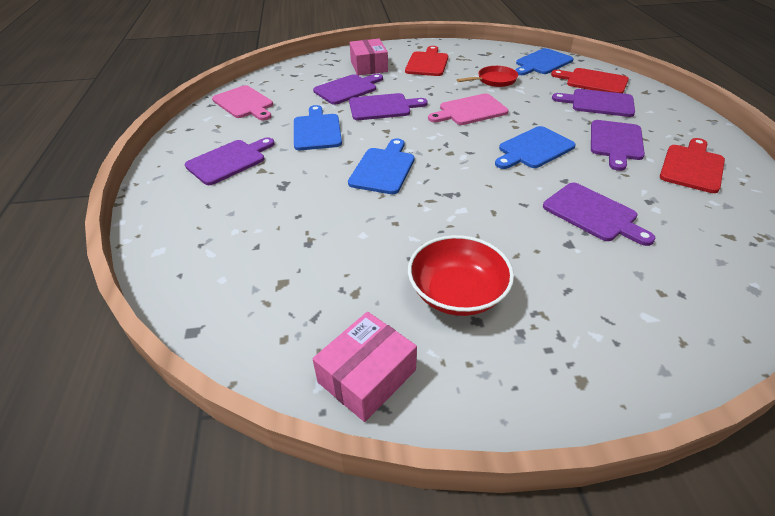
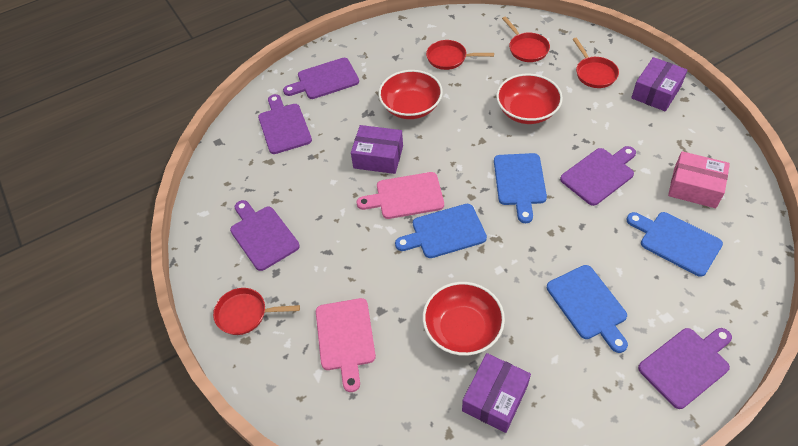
pink box: 2 -> 1
purple box: 0 -> 3
purple cutting board: 6 -> 5
red bowl: 1 -> 3
red cutting board: 3 -> 0
red pan: 1 -> 4

